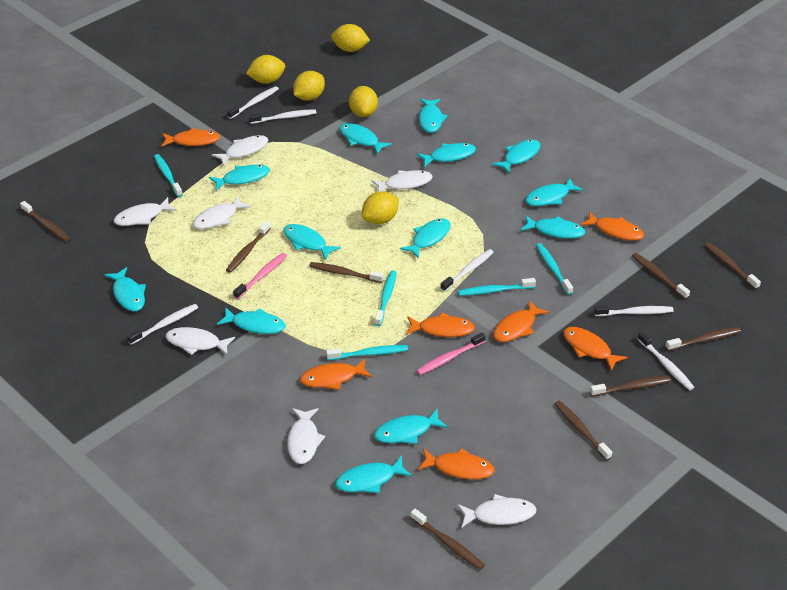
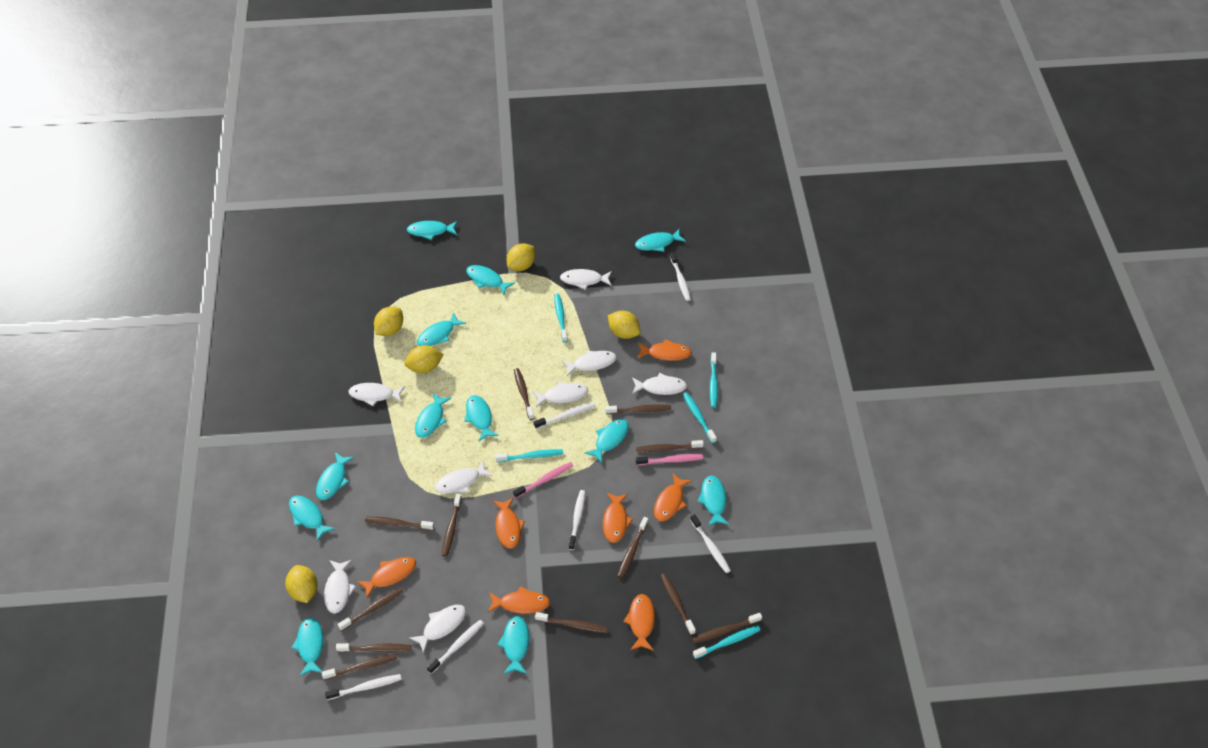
brown toothbrush: 9 -> 12
turquoise fish: 13 -> 12
white fish: 7 -> 8

